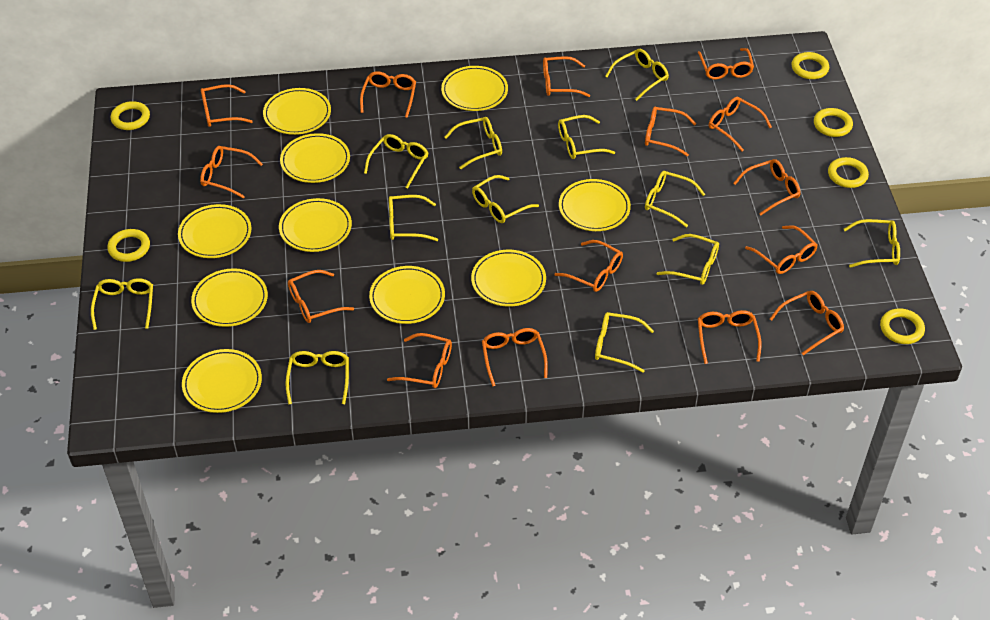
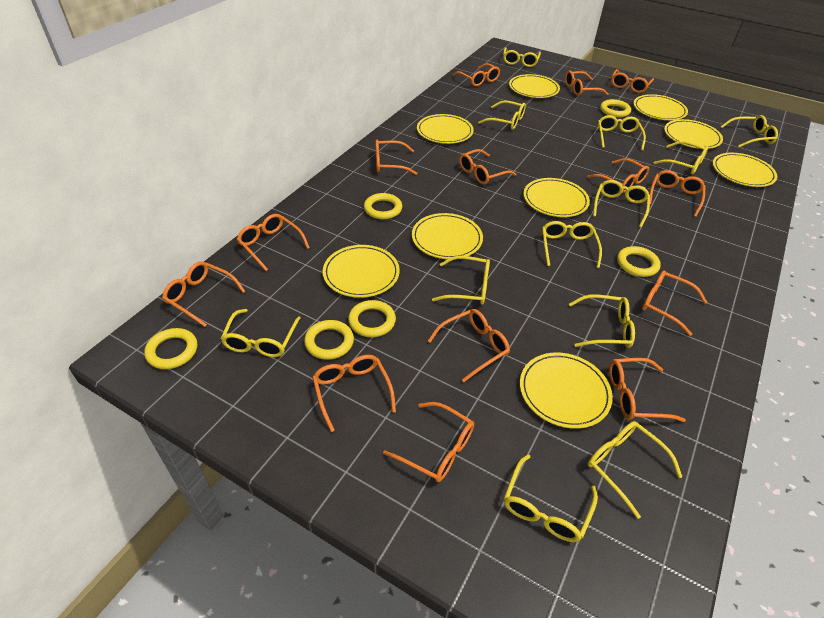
orange glasses: 15 -> 14
yellow plate: 10 -> 9

